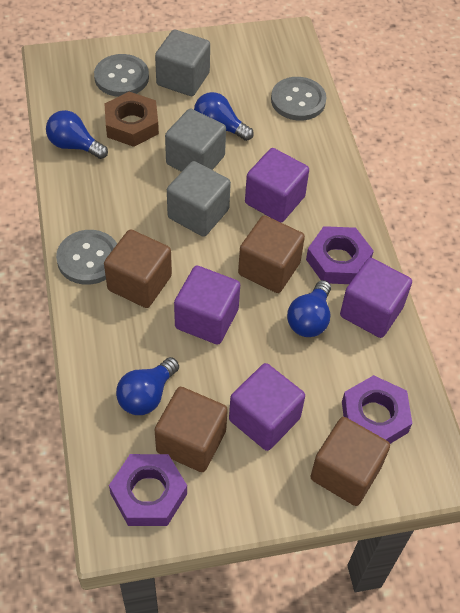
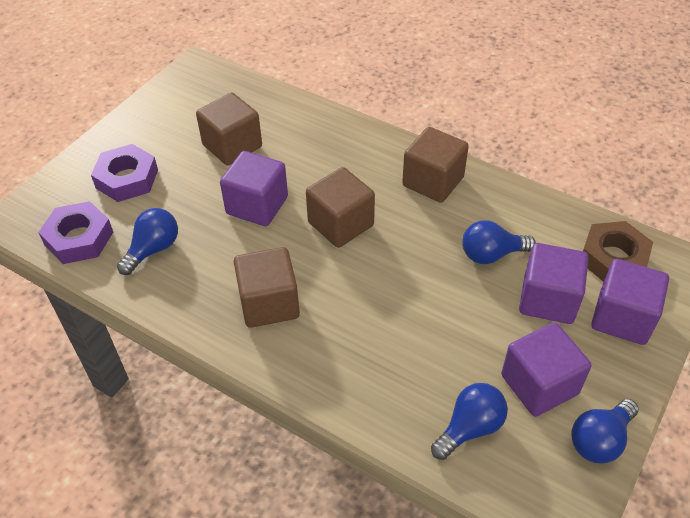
grey button: 3 -> 0
grey cube: 3 -> 0
purple nut: 3 -> 2

